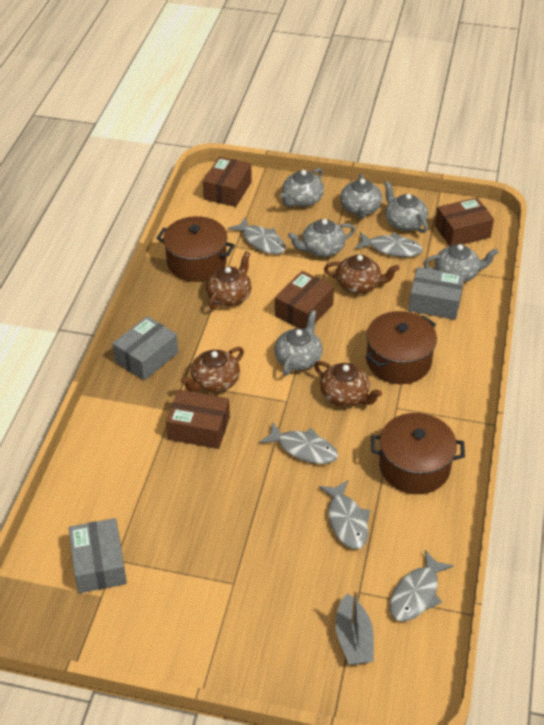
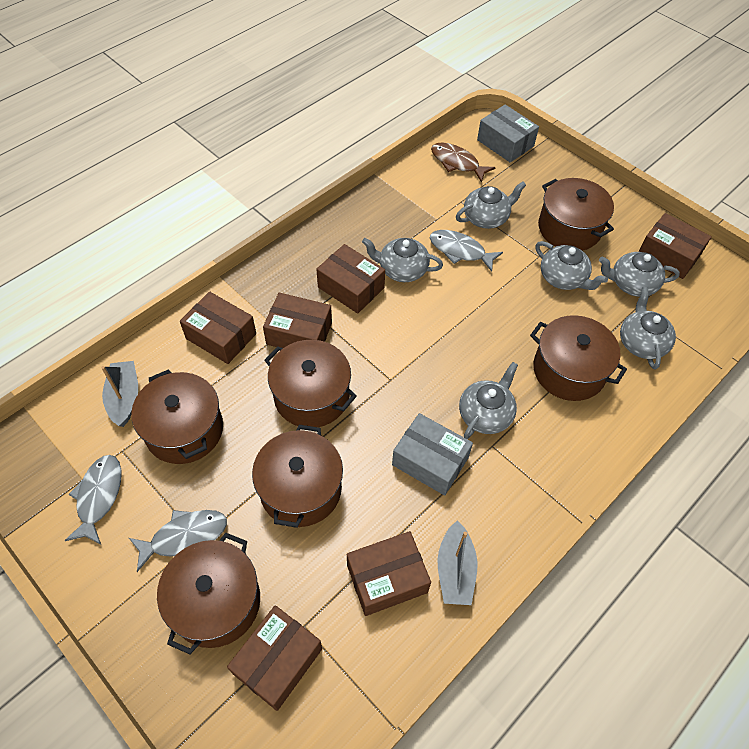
brown box: 4 -> 6
brown fish: 0 -> 1
brown pot: 3 -> 6
brown teapot: 4 -> 0
grey boat: 1 -> 2
grey box: 3 -> 2
grey fish: 5 -> 3

